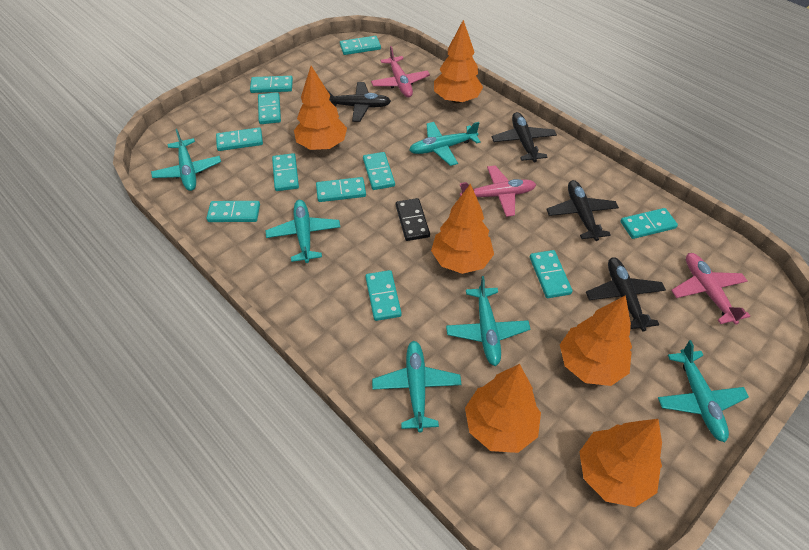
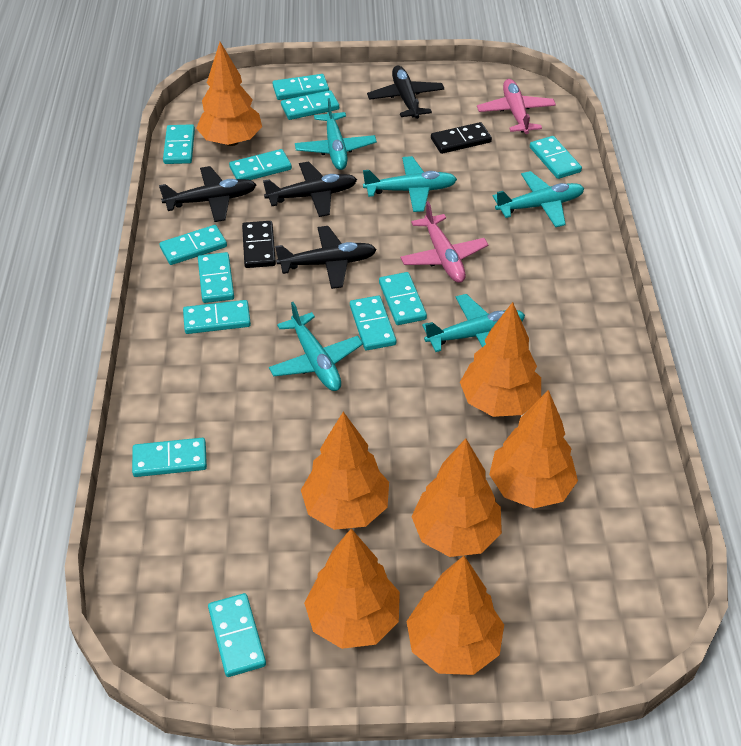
black domino: 1 -> 2
orange tree: 6 -> 7
pink plane: 3 -> 2
turquoise domino: 11 -> 12
turquoise plane: 6 -> 5

